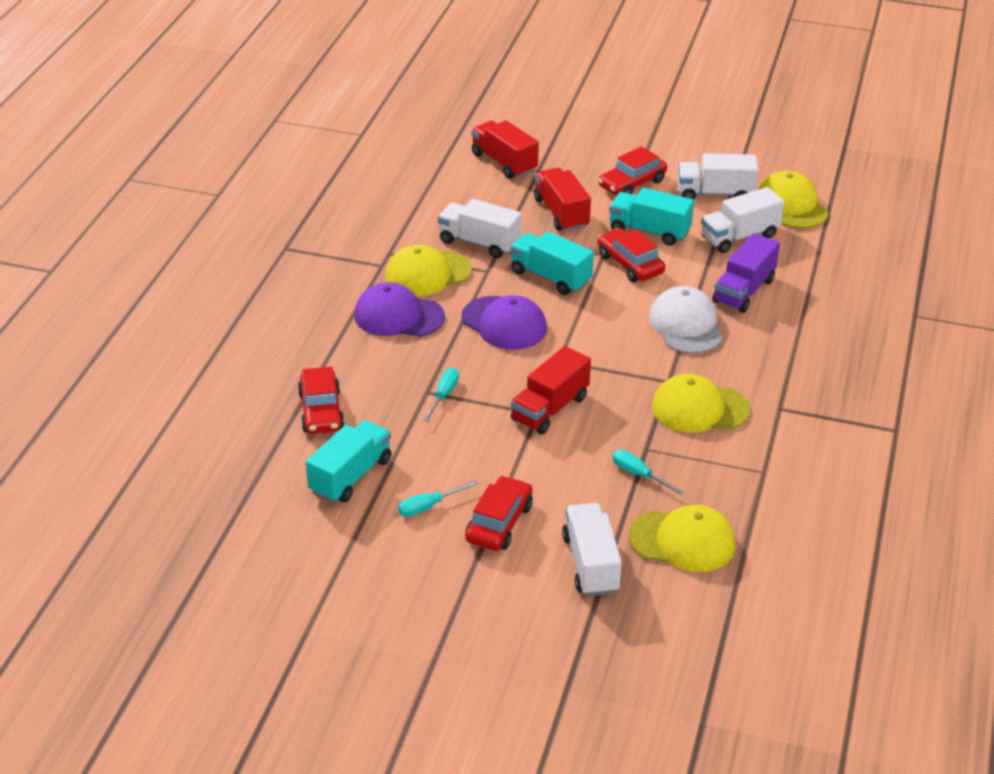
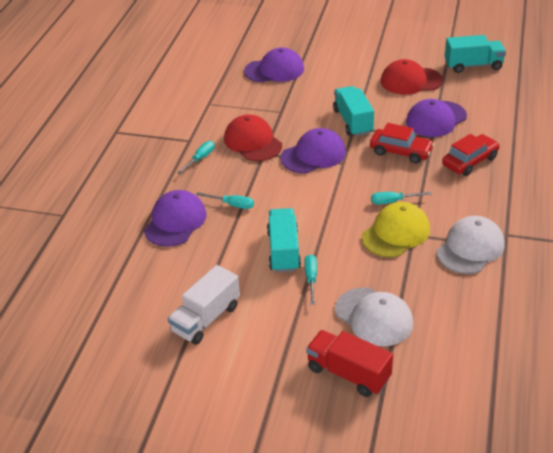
purple cap: 2 -> 4
purple truck: 1 -> 0
red cap: 0 -> 2
red car: 4 -> 2
red truck: 3 -> 1
turquoise screwdriver: 3 -> 4
white cap: 1 -> 2
white truck: 4 -> 1
yellow cap: 4 -> 1

